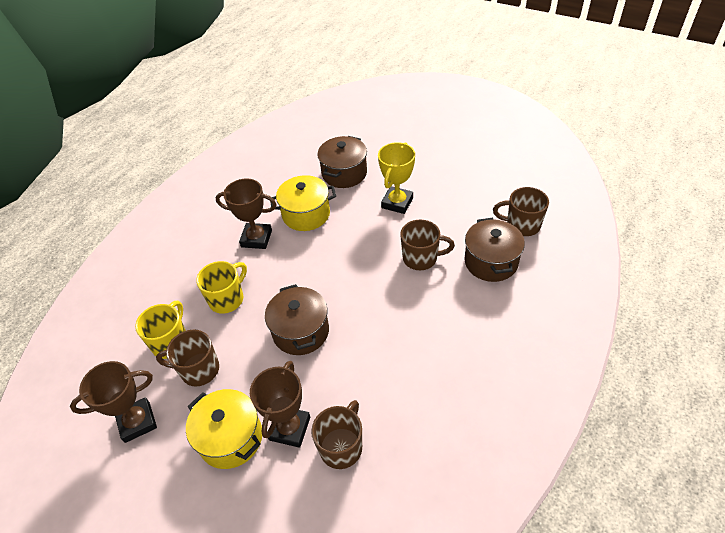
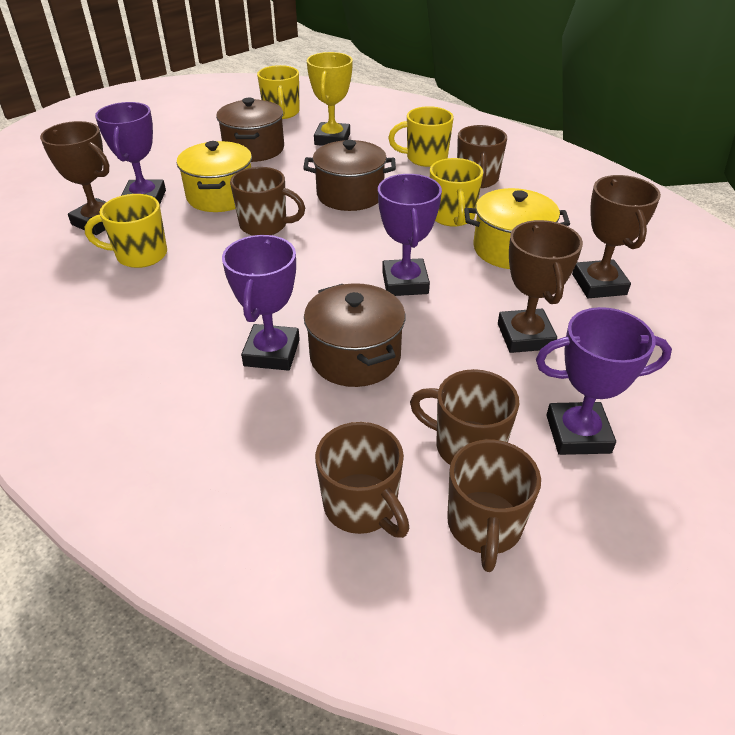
brown mug: 4 -> 5
purple trophy: 0 -> 4
yellow mug: 2 -> 4

